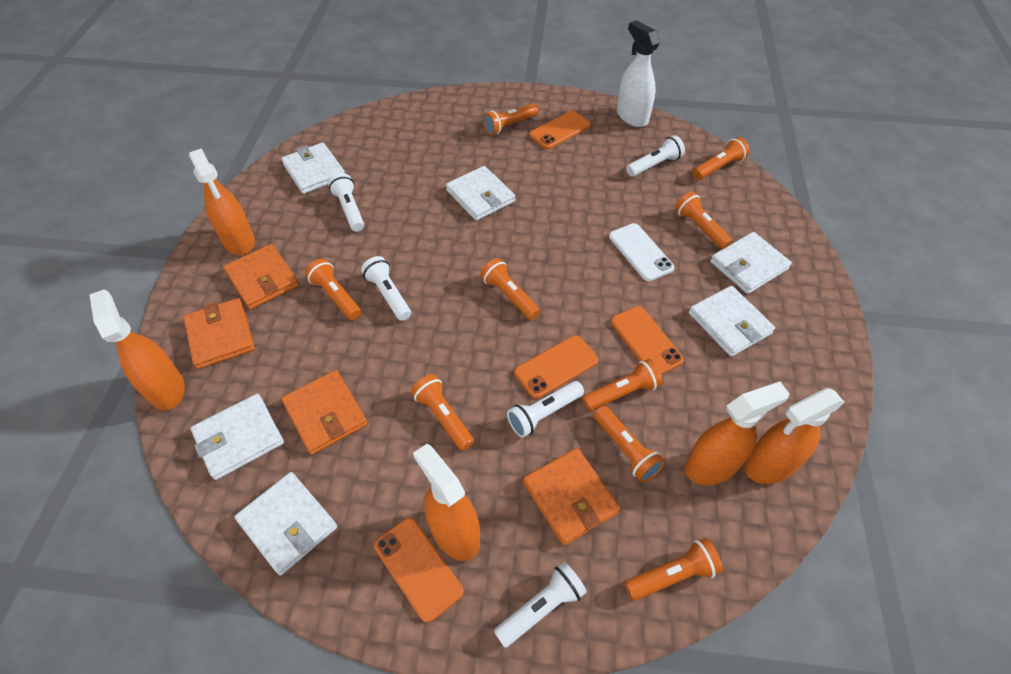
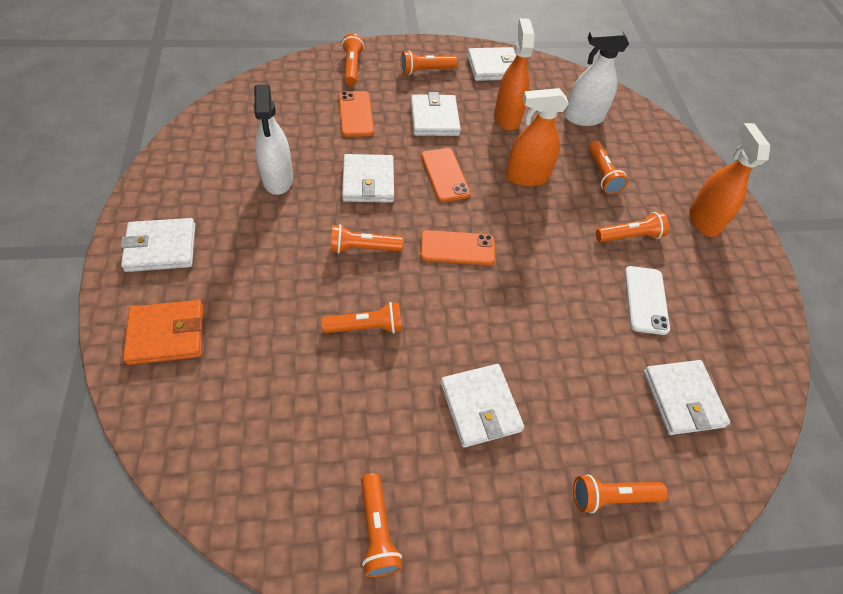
orange flashlight: 9 -> 8
orange phone: 4 -> 3
orange spray bottle: 5 -> 3
orange wallet: 4 -> 1
white flashlight: 5 -> 0
white spray bottle: 1 -> 2

